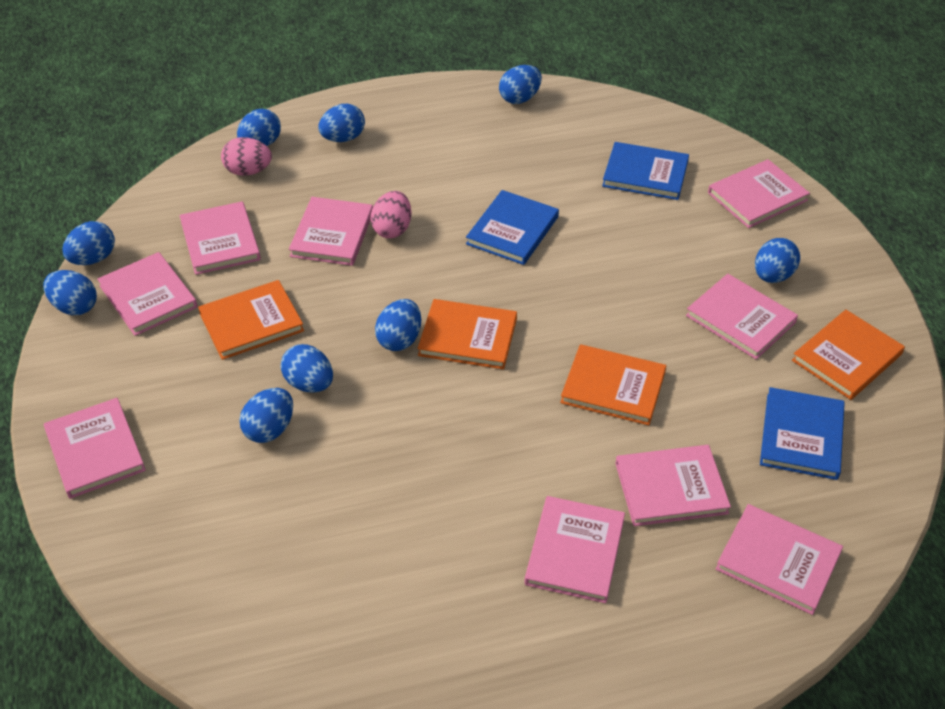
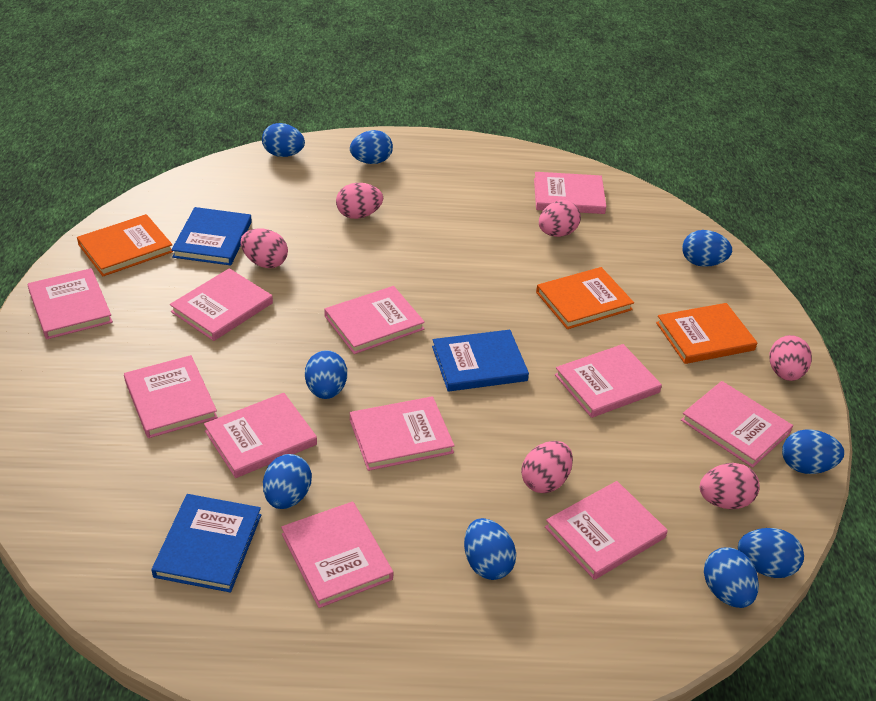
orange book: 4 -> 3
pink book: 9 -> 11
pink egg: 2 -> 6

